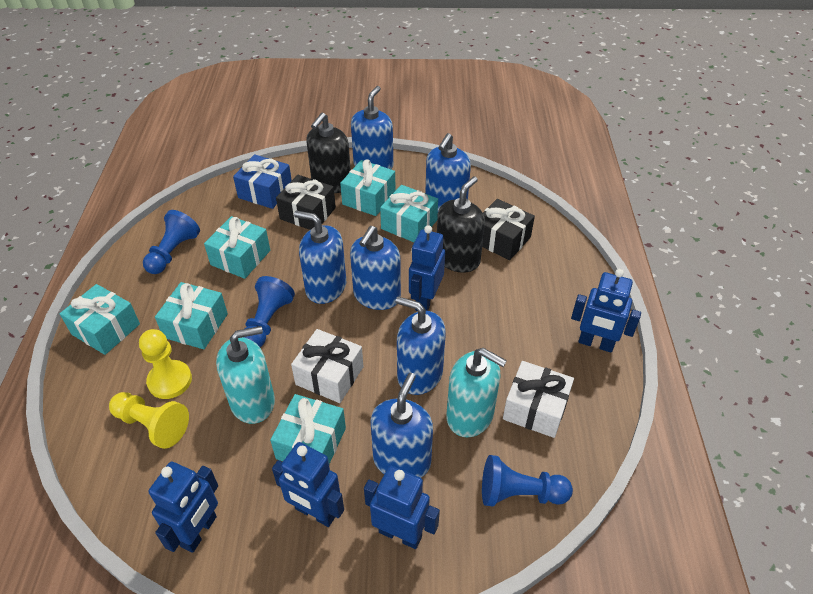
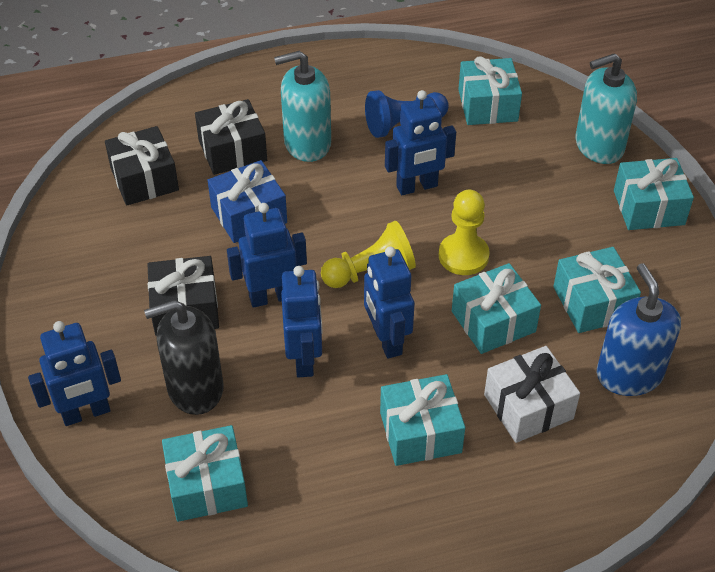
black gift: 2 -> 3
black soap dispenser: 2 -> 1
blue pawn: 3 -> 1
blue soap dispenser: 6 -> 1
white gift: 2 -> 1

